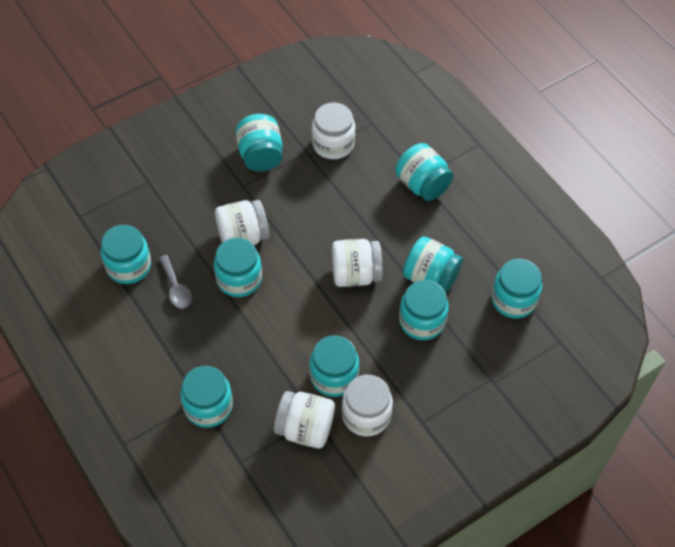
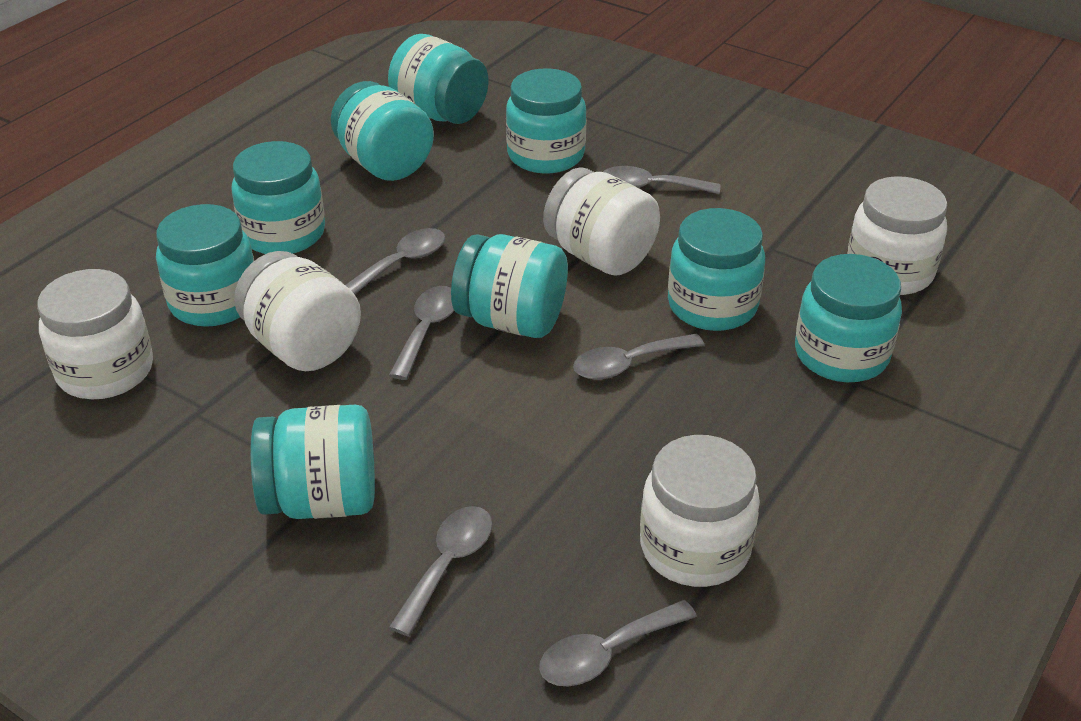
grey spoon: 1 -> 6

